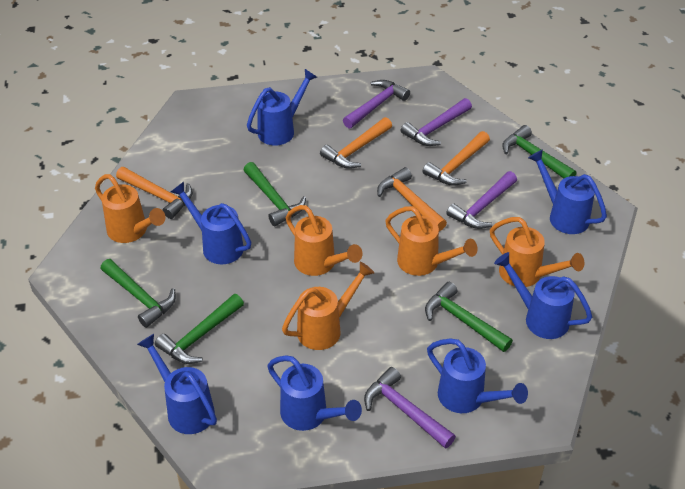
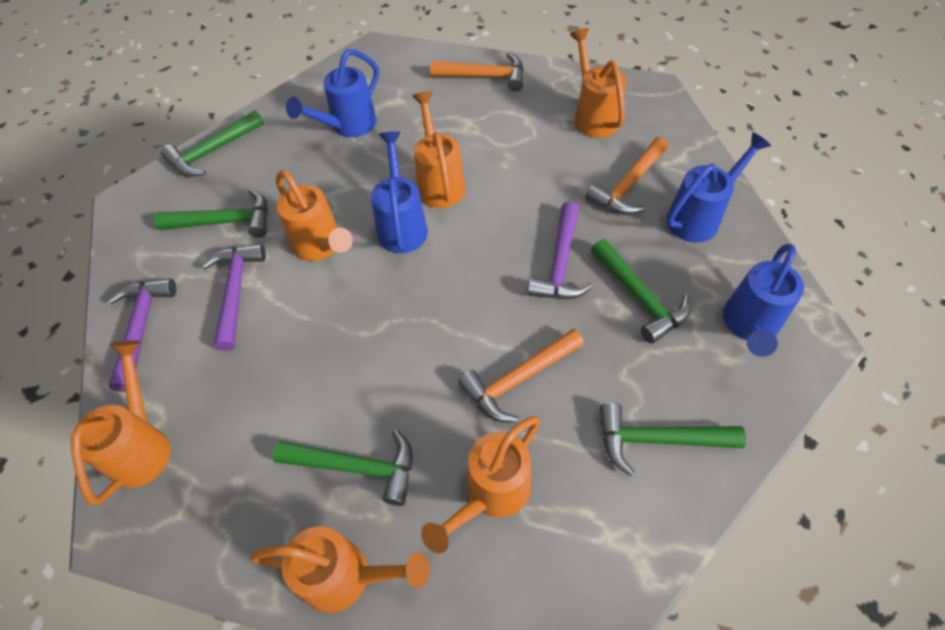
blue watering can: 7 -> 4
orange hammer: 4 -> 3
orange watering can: 5 -> 6
purple hammer: 4 -> 3

